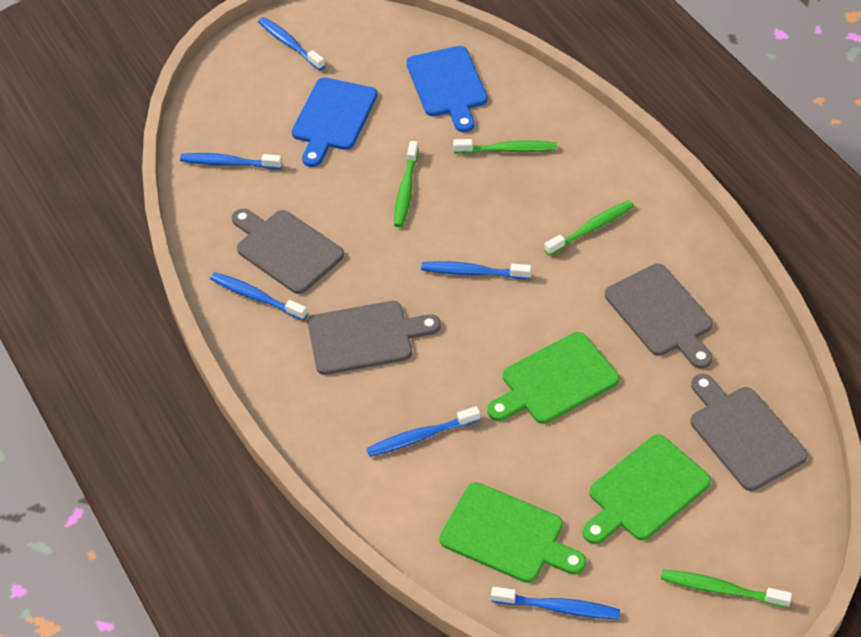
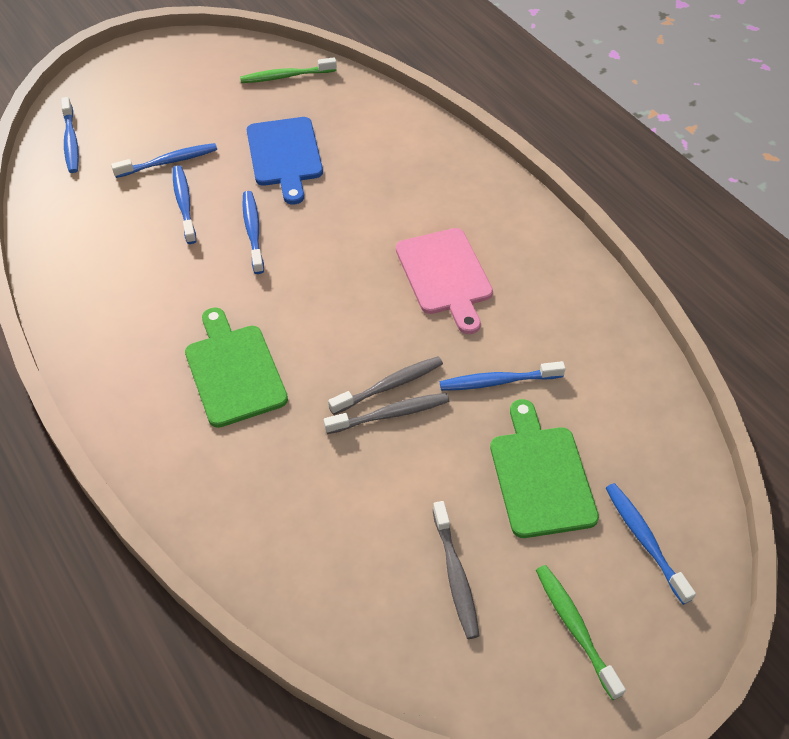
blue cutting board: 2 -> 1
green cutting board: 3 -> 2
green toothbrush: 4 -> 2
grey cutting board: 4 -> 0
grey toothbrush: 0 -> 3
pink cutting board: 0 -> 1

